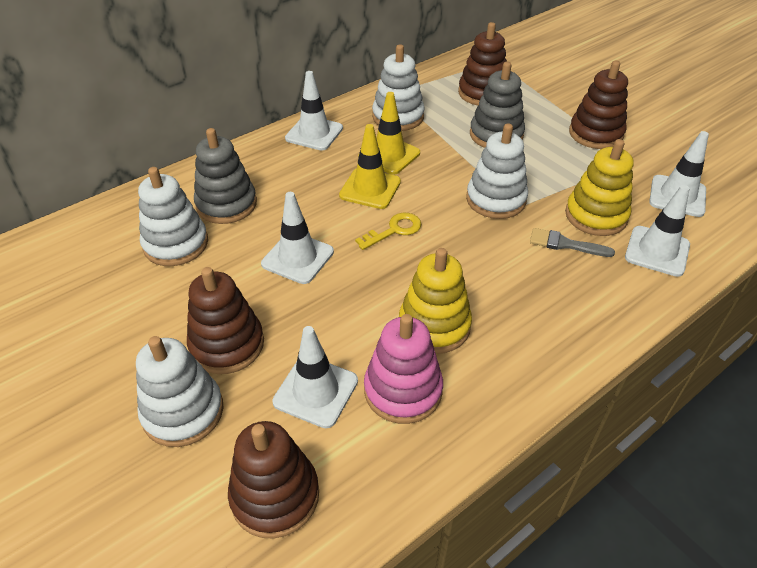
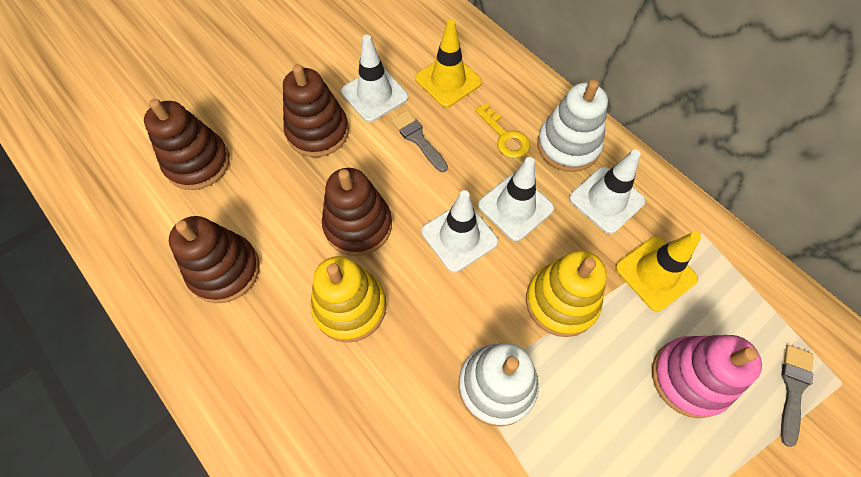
grey brush: 1 -> 2
grey stacking toy: 2 -> 0
white stacking toy: 4 -> 2
white traffic cone: 5 -> 4

